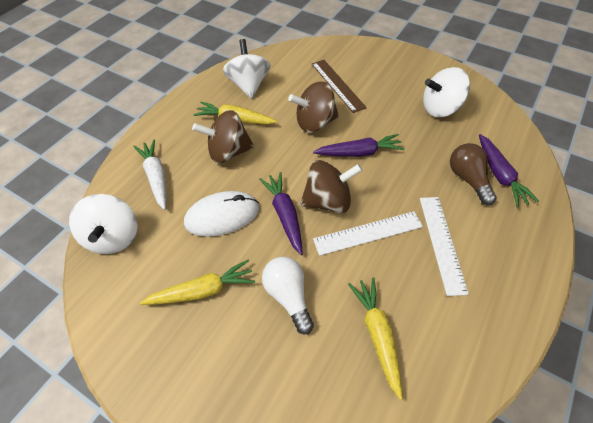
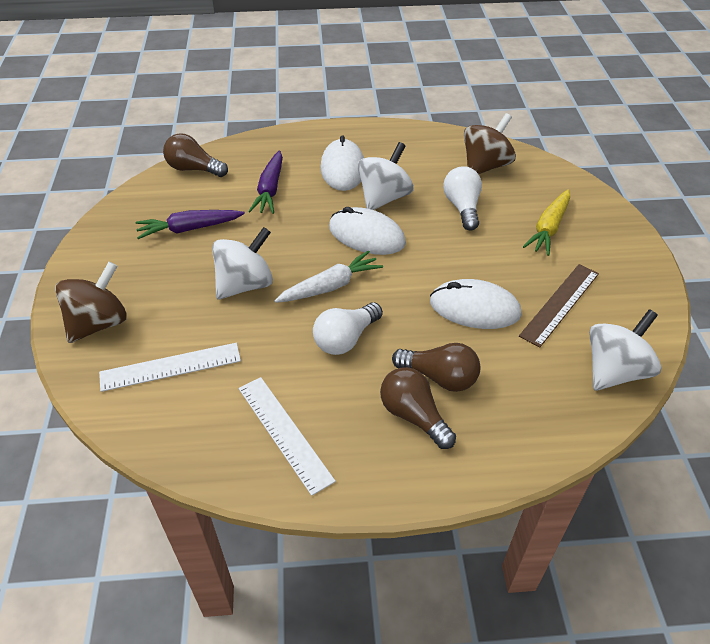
brown light bulb: 1 -> 3
brown spinning top: 3 -> 2
purple carrot: 3 -> 2
white light bulb: 1 -> 2
white mouse: 1 -> 3
yellow carrot: 3 -> 1

